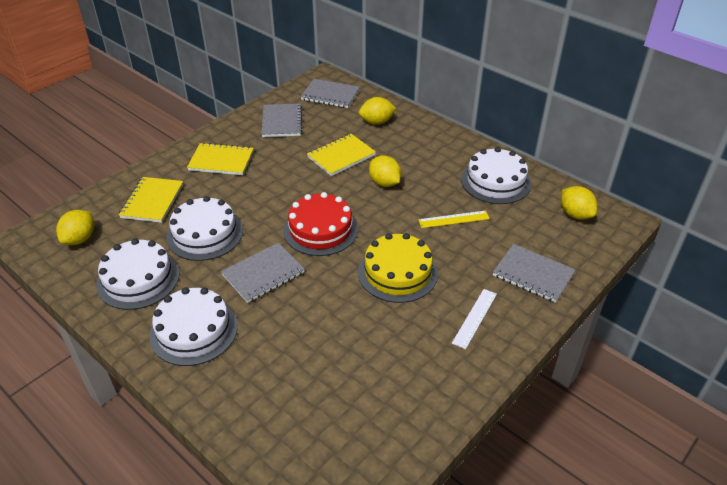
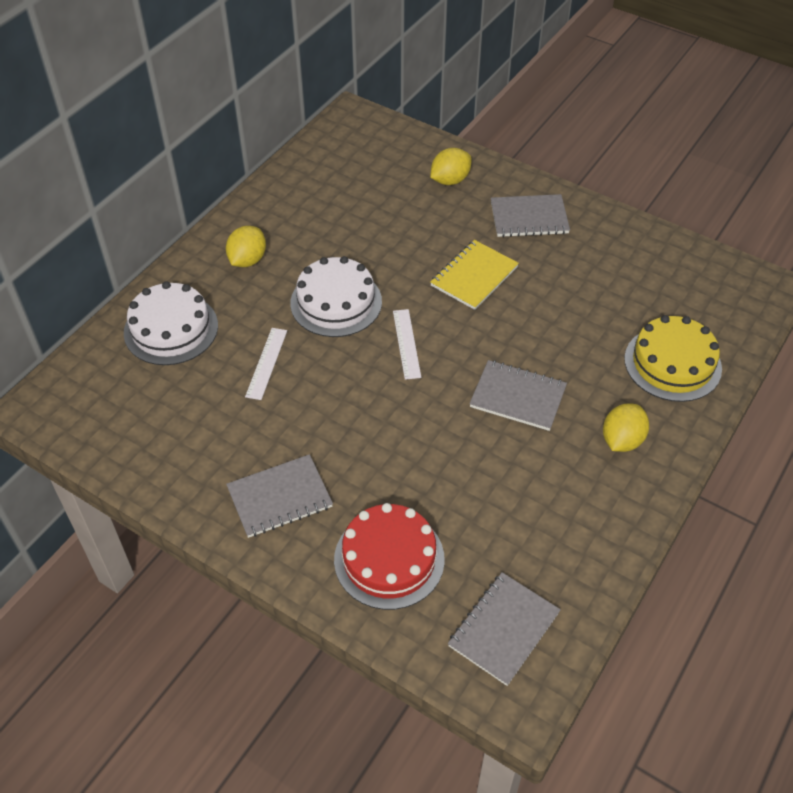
white cake: 4 -> 2
white ruler: 1 -> 2
yellow lemon: 4 -> 3
yellow notebook: 3 -> 1
yellow ruler: 1 -> 0

